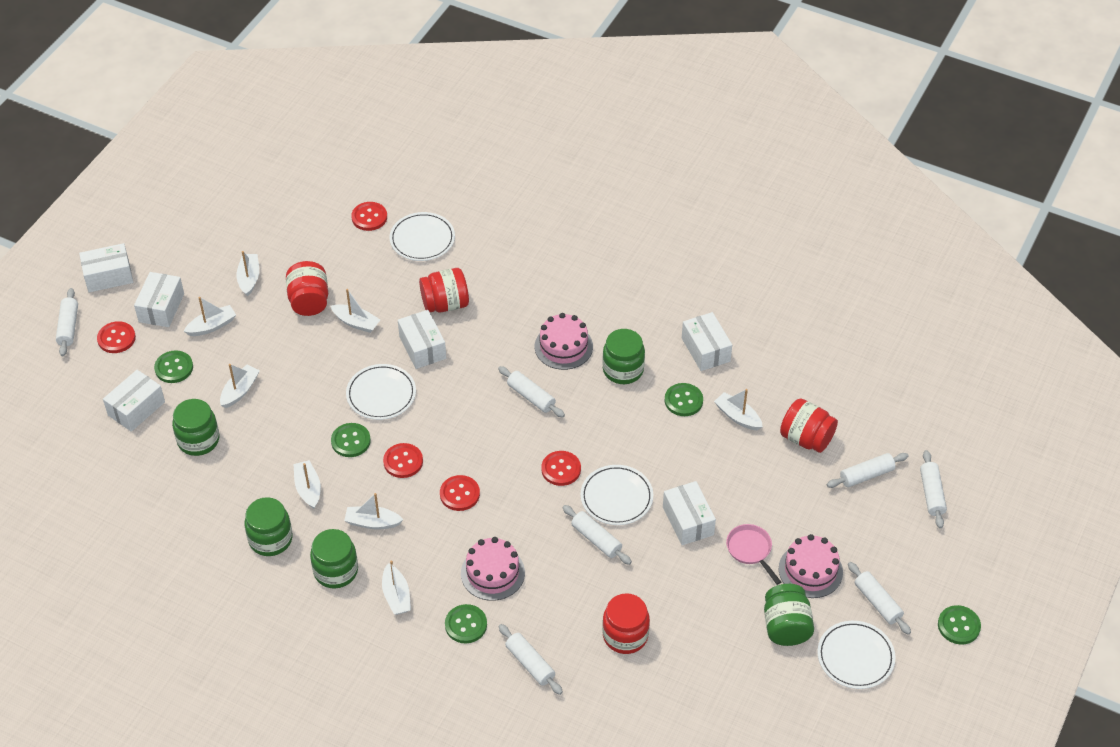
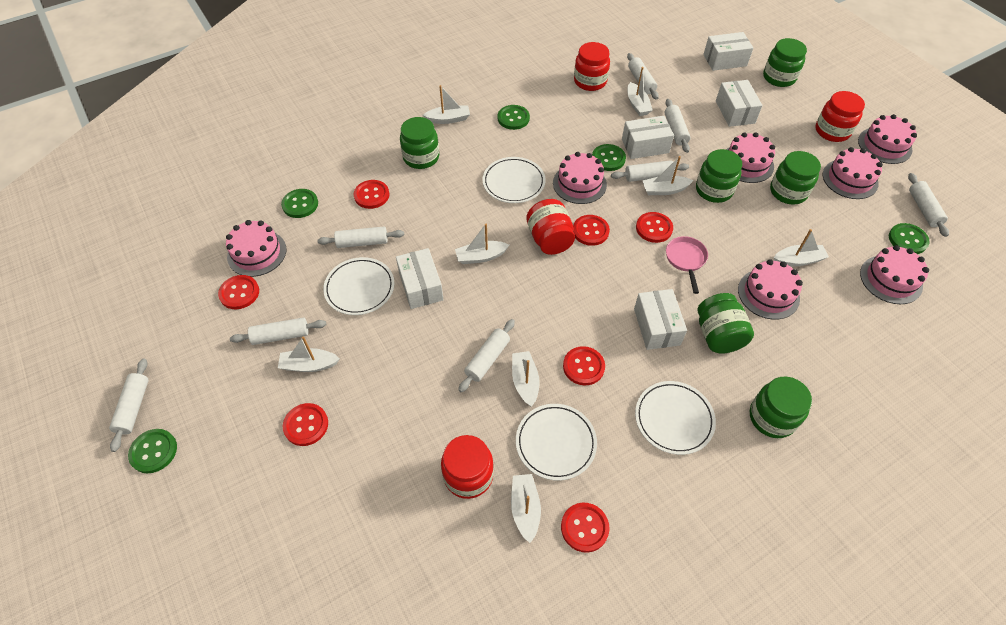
green jar: 5 -> 6
pink cake: 3 -> 7
red button: 5 -> 7
white box: 6 -> 5
white rolling pin: 7 -> 8

